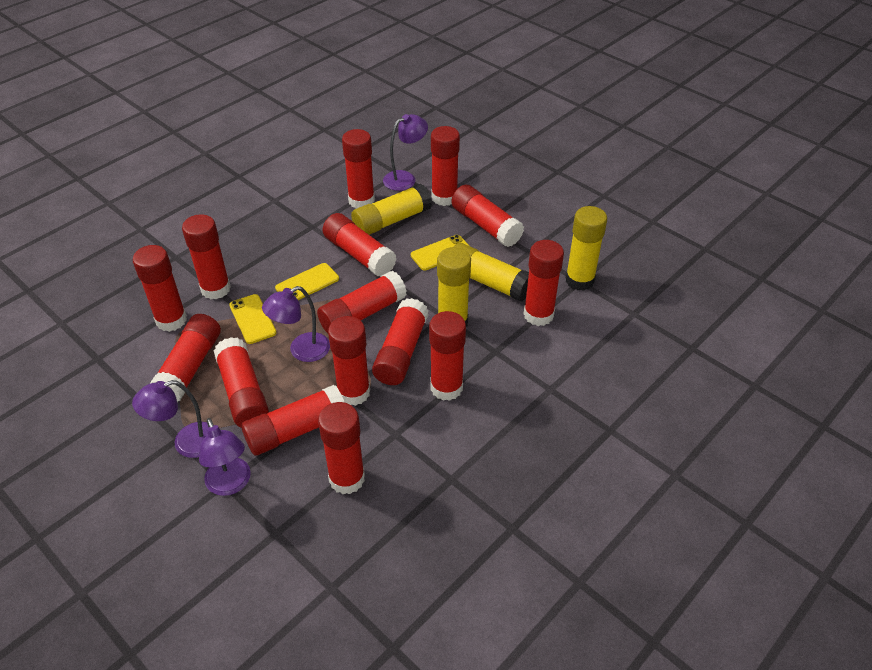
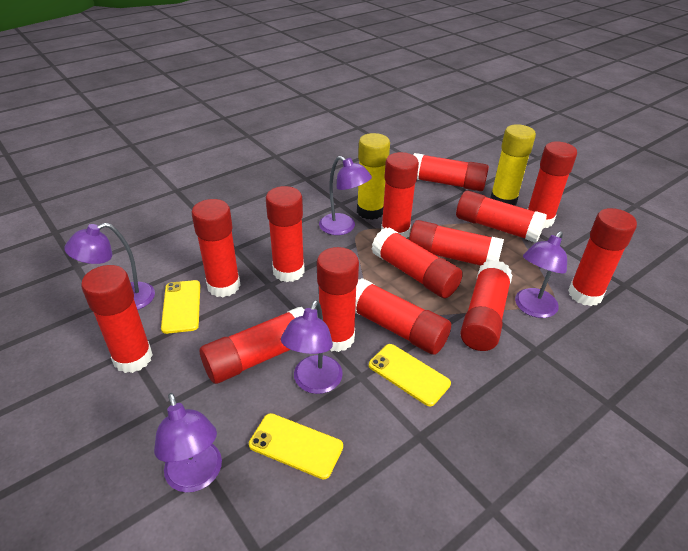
purple lamp: 4 -> 5
red glue stick: 15 -> 14
yellow glue stick: 4 -> 2

